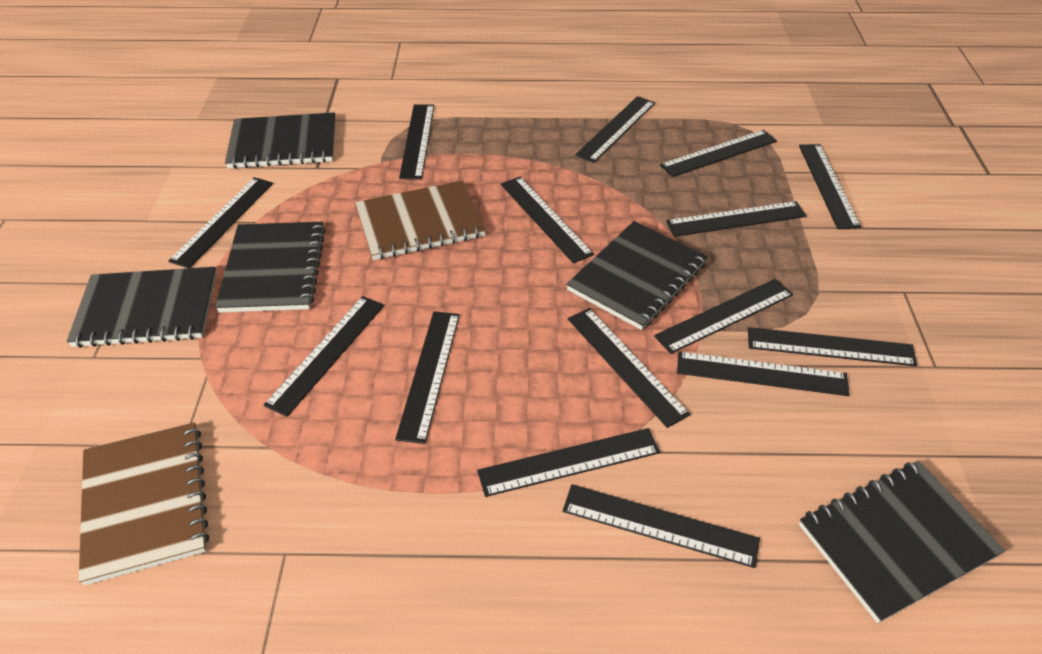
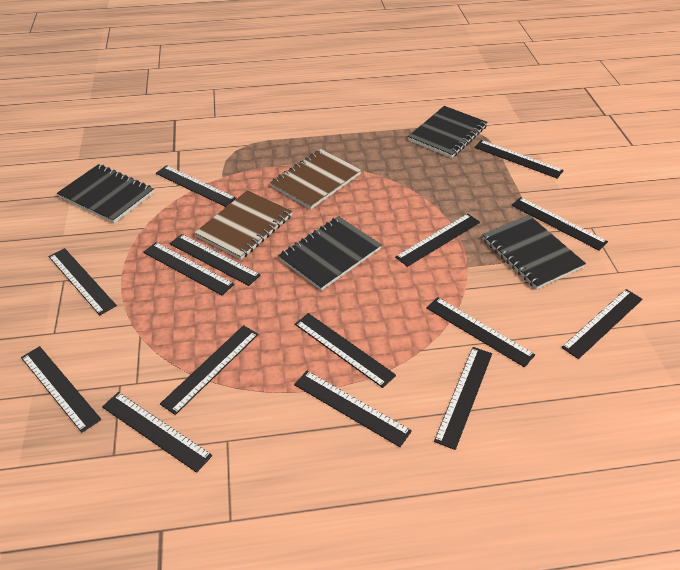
black notebook: 5 -> 4

